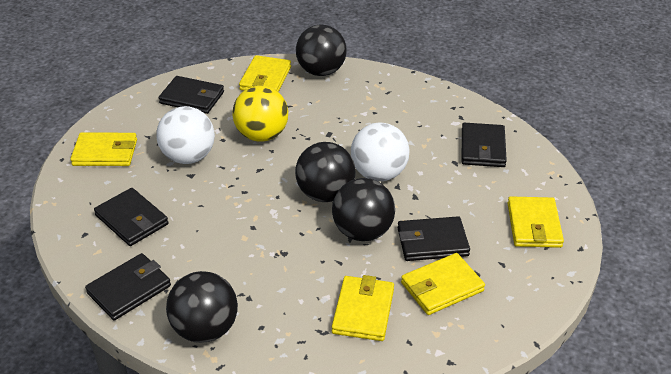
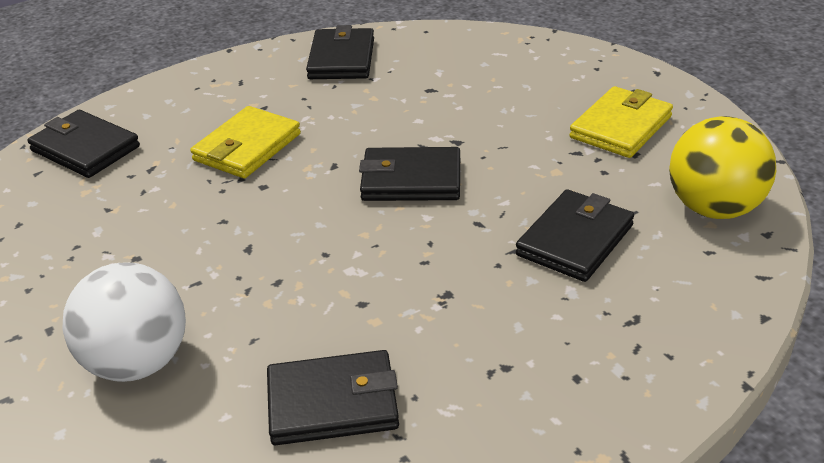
black ball: 4 -> 0
white ball: 2 -> 1
yellow wallet: 5 -> 2

